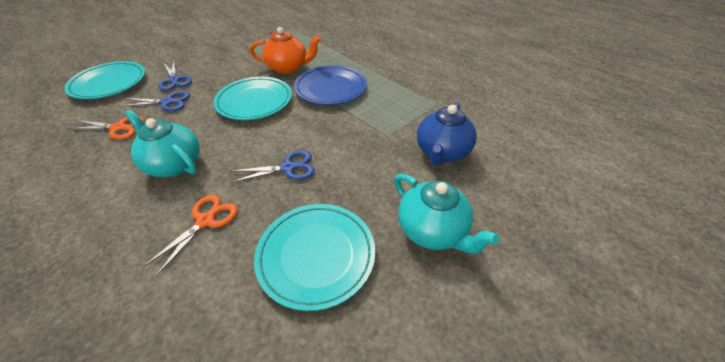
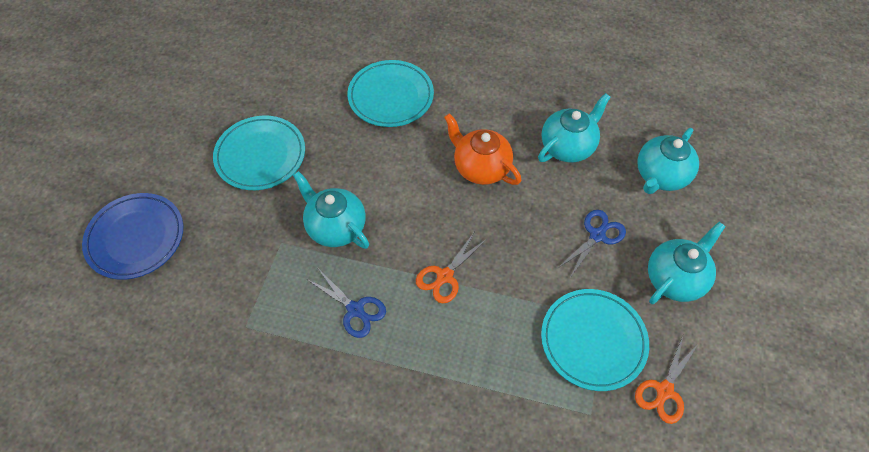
blue scissors: 3 -> 2
blue teapot: 1 -> 0
turquoise teapot: 2 -> 4

